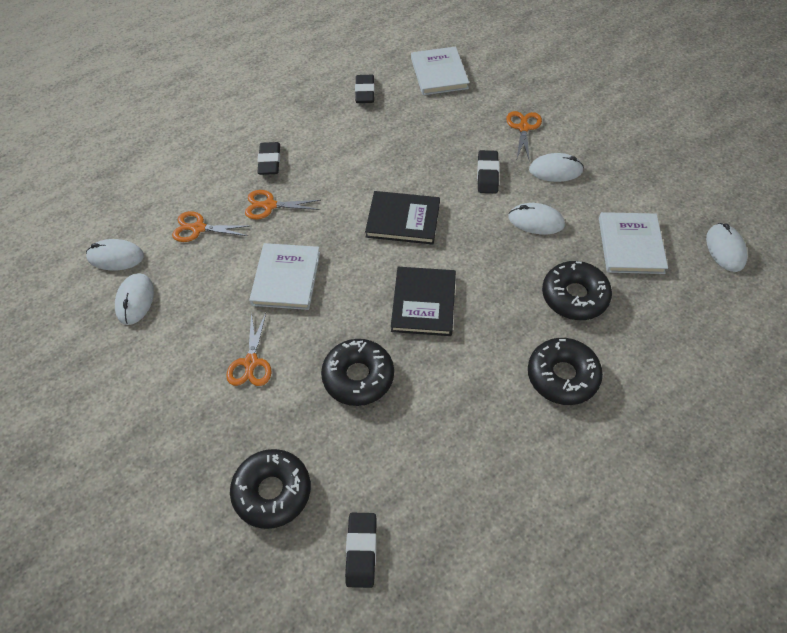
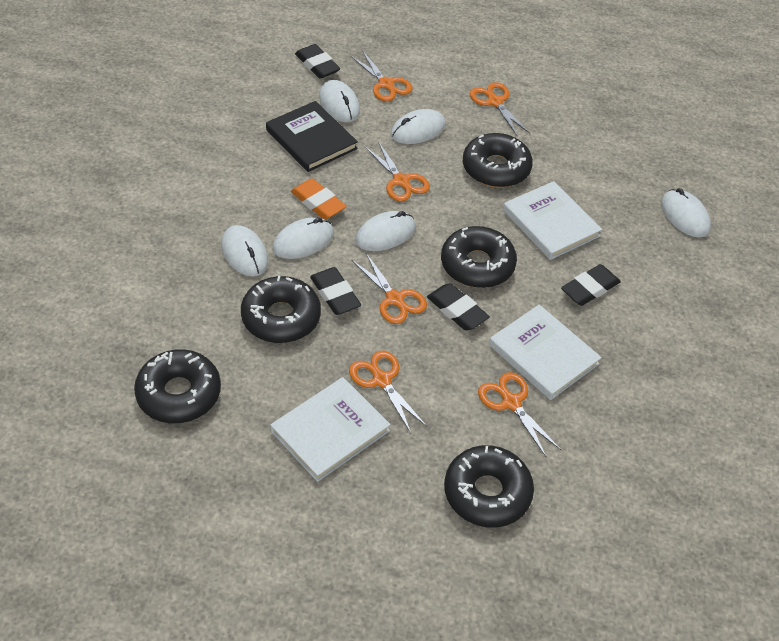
black book: 2 -> 1
black donut: 4 -> 5
orange eraser: 0 -> 1
orange scissors: 4 -> 6
white mouse: 5 -> 6

